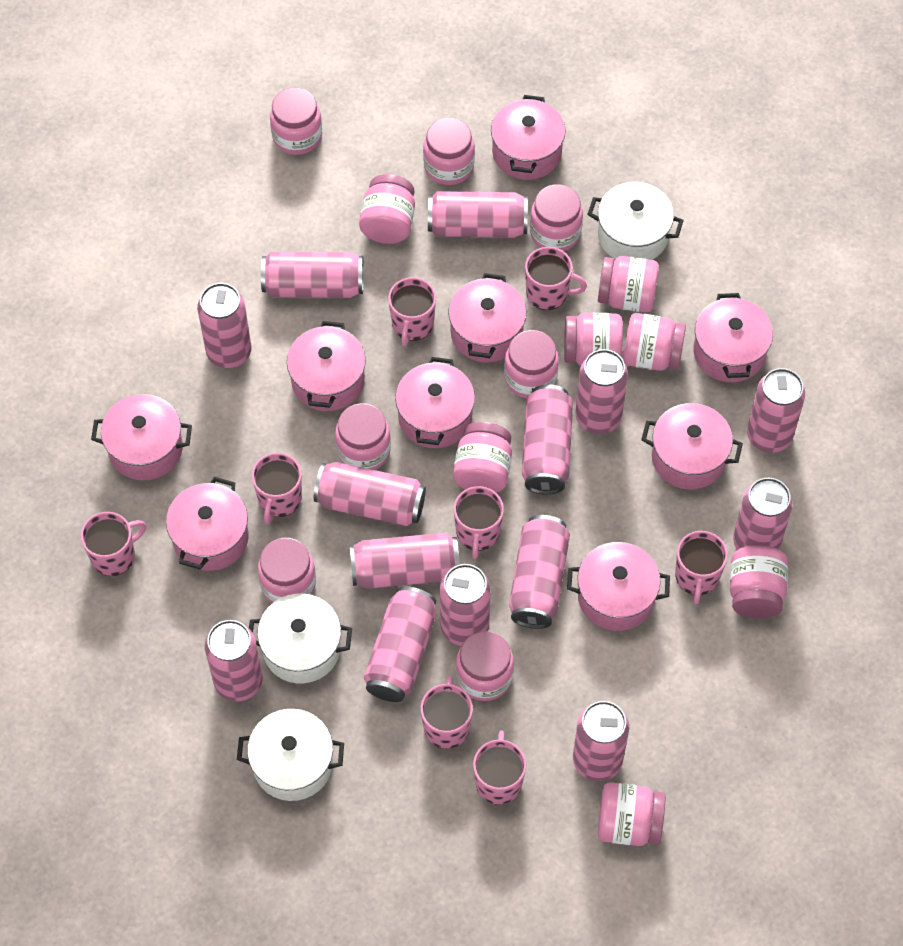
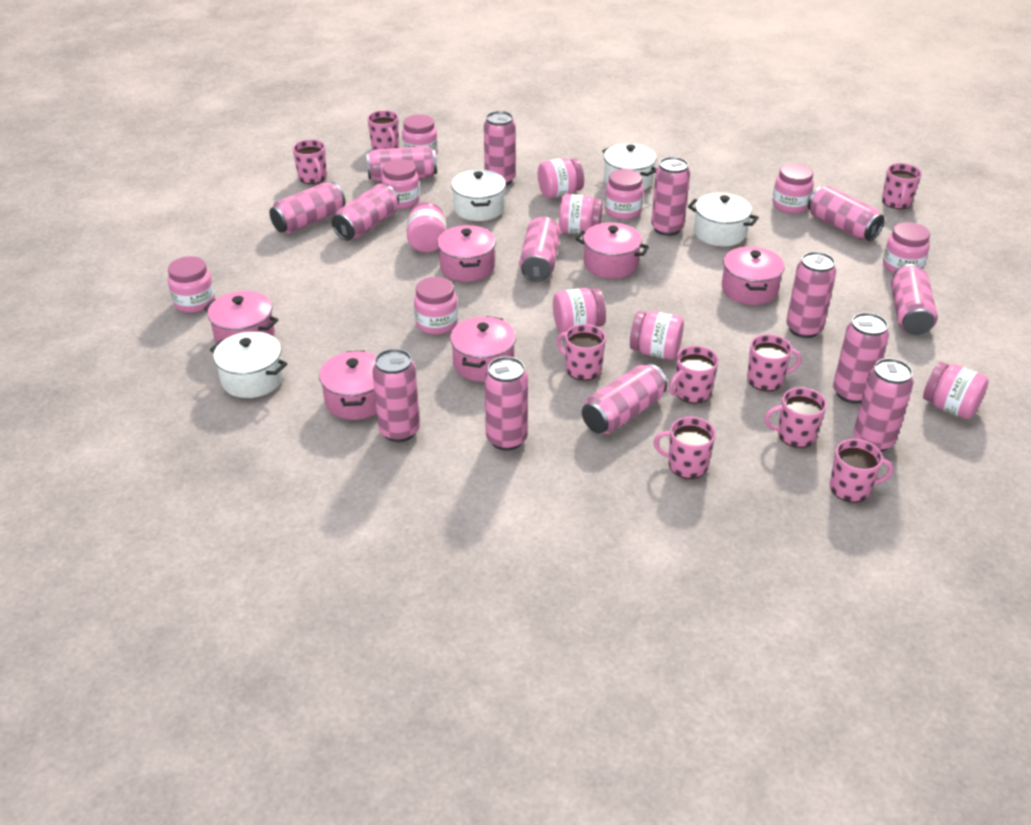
pink jar: 14 -> 13
pink mug: 8 -> 9
pink pot: 9 -> 6
white pot: 3 -> 4

